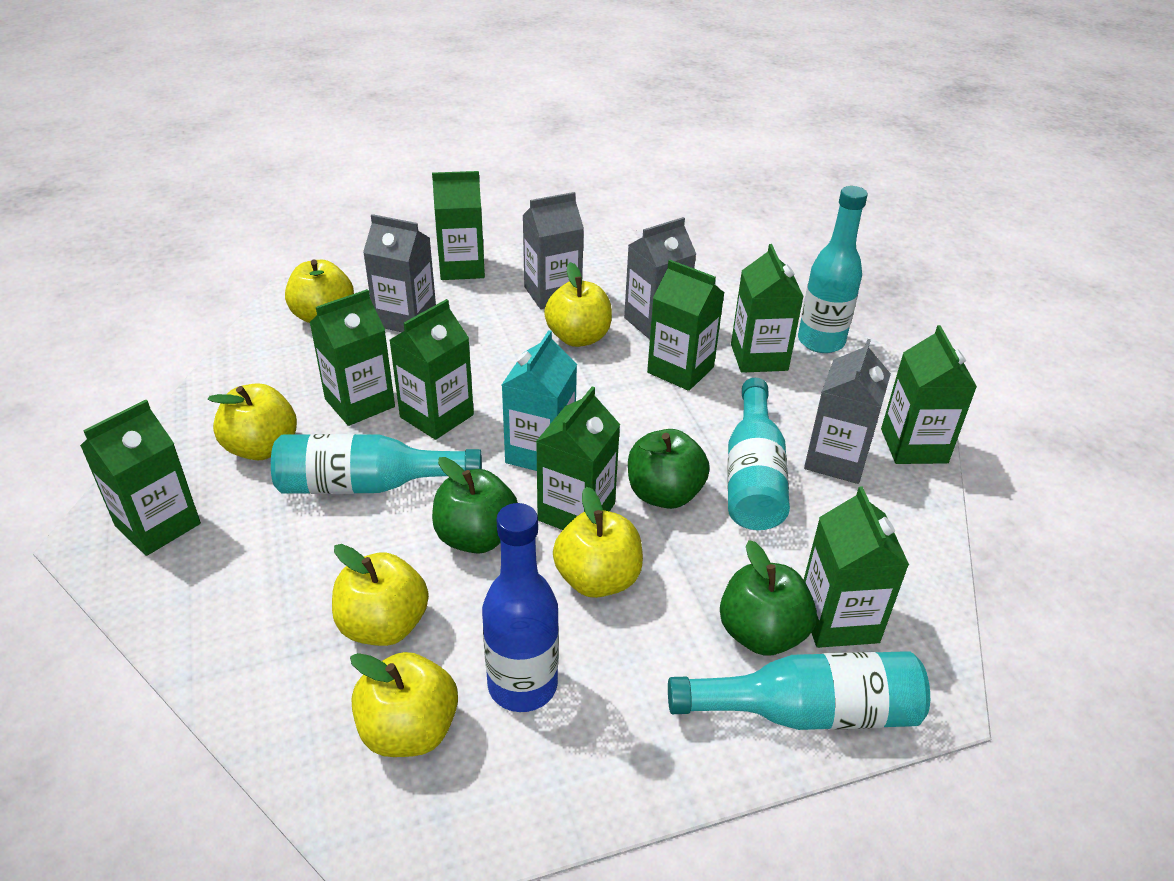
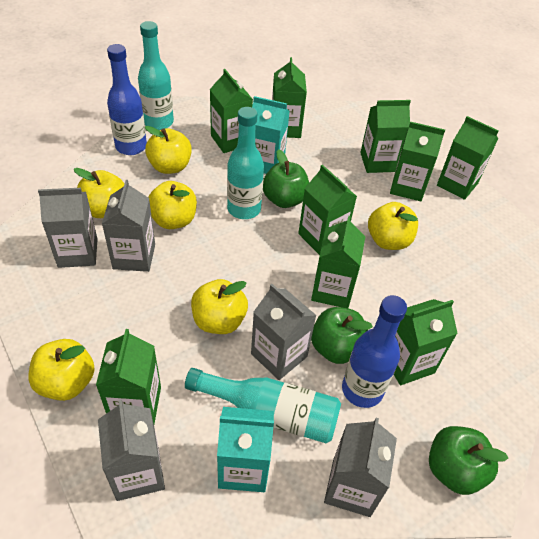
blue bottle: 1 -> 2
grey carton: 4 -> 5
turquoise bottle: 4 -> 3
turquoise carton: 1 -> 2

